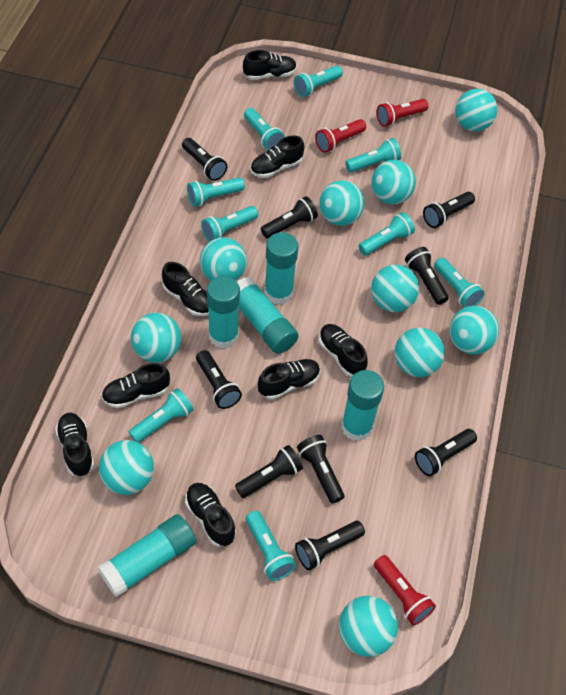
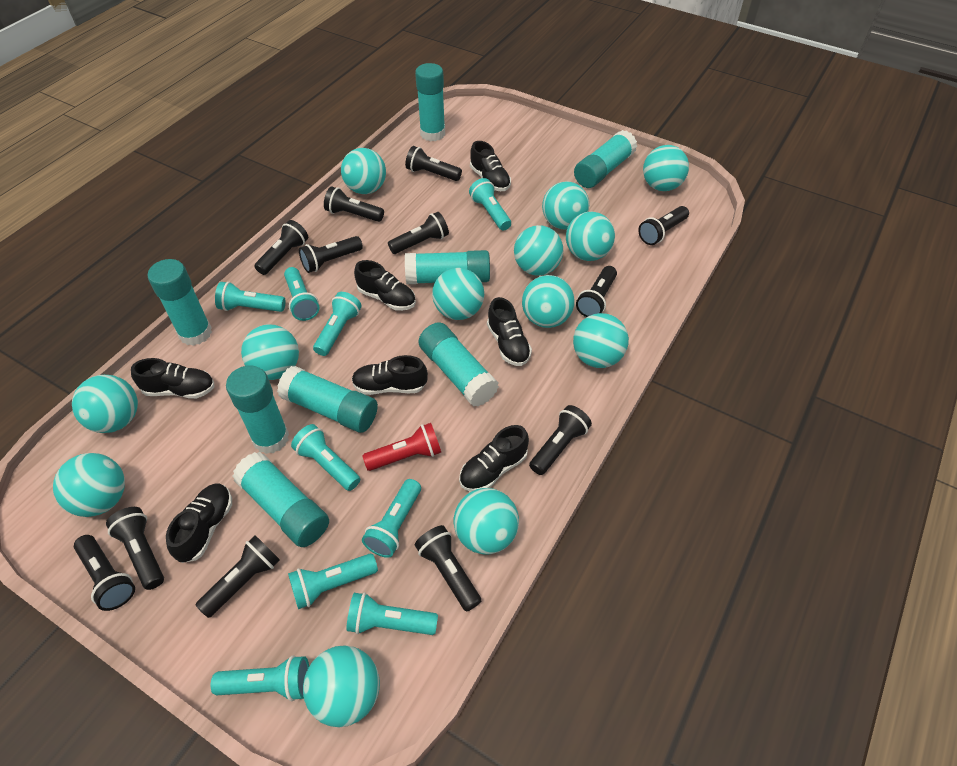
black flashlight: 9 -> 12
black shoe: 8 -> 7
red flashlight: 3 -> 1
turquoise ball: 10 -> 13
turquoise glue stick: 5 -> 8

